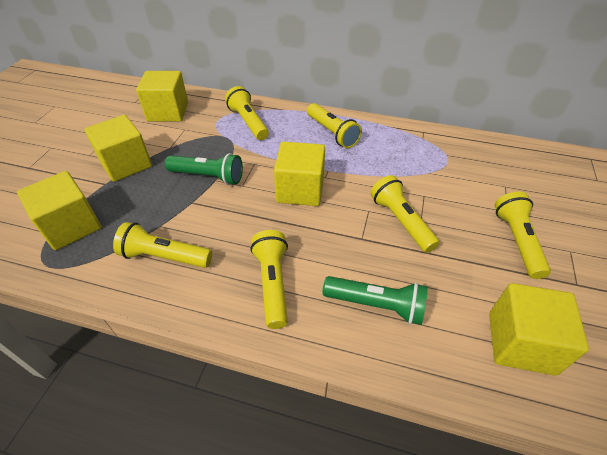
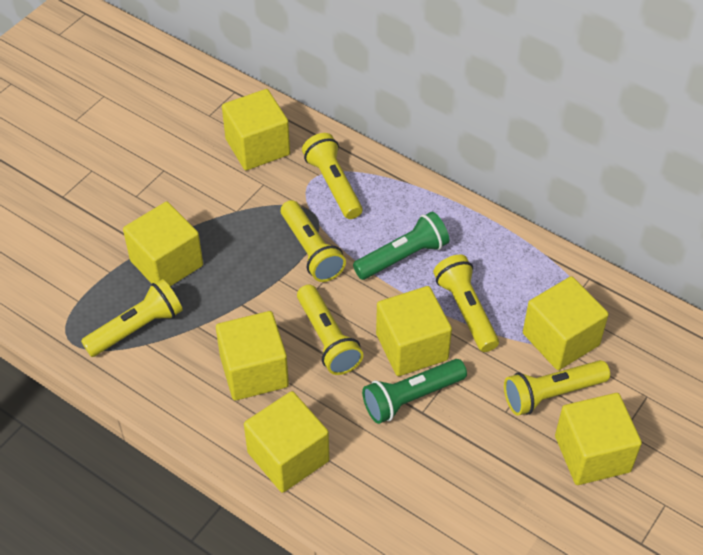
yellow cube: 5 -> 7

